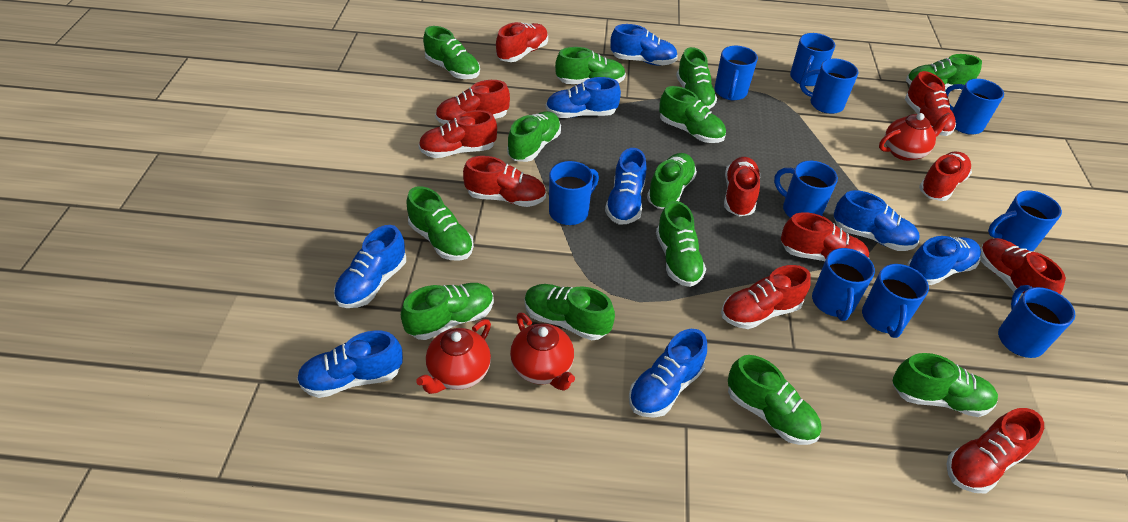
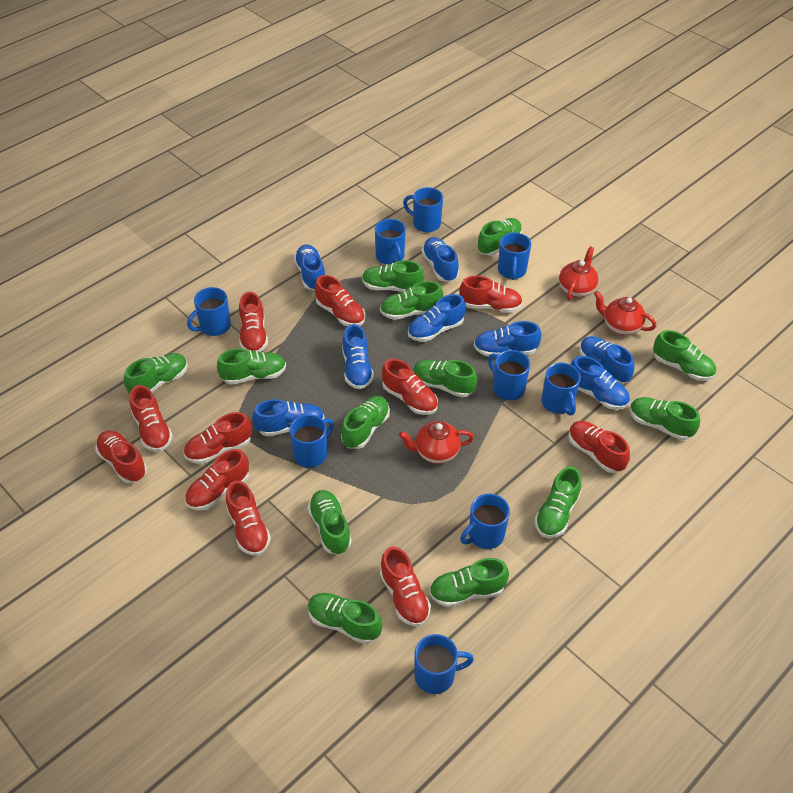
blue mug: 10 -> 9

